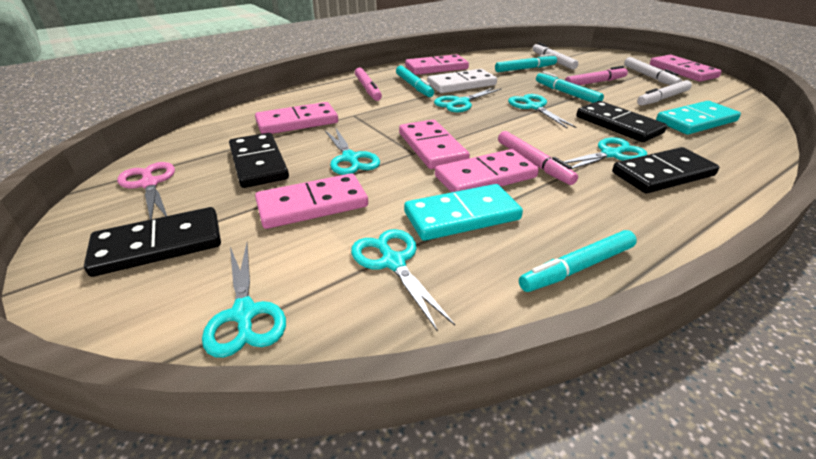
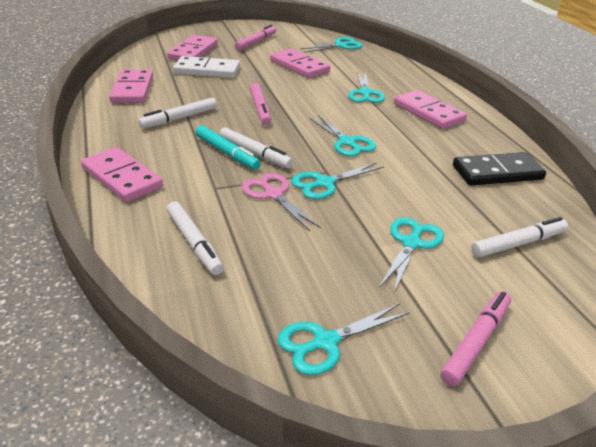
black domino: 4 -> 1
pink domino: 6 -> 5
turquoise domino: 2 -> 0
turquoise marker: 4 -> 1
white marker: 3 -> 4

